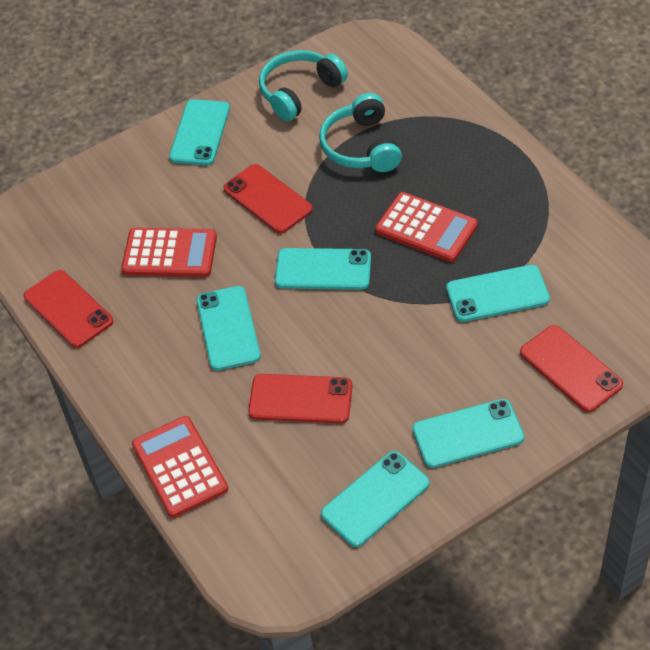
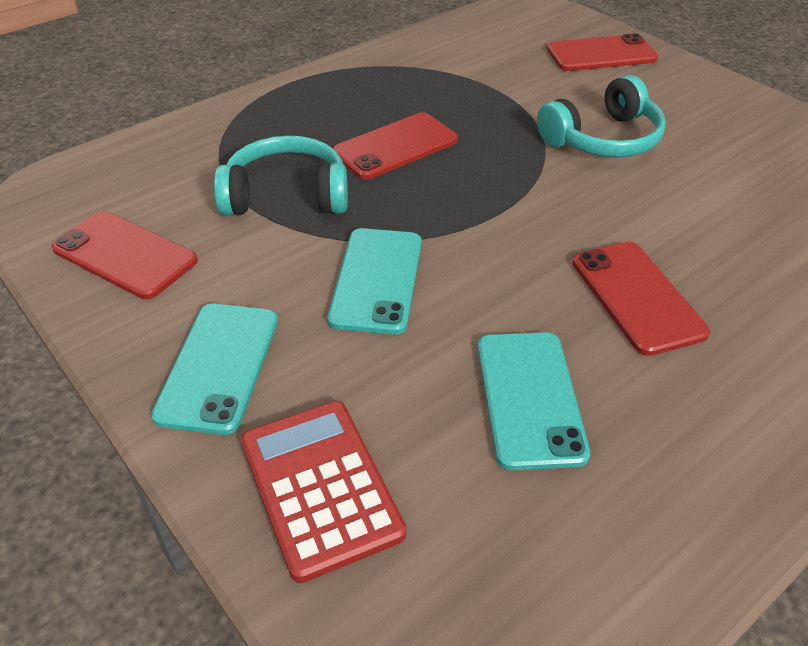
red calculator: 3 -> 1
turquoise phone: 6 -> 3

